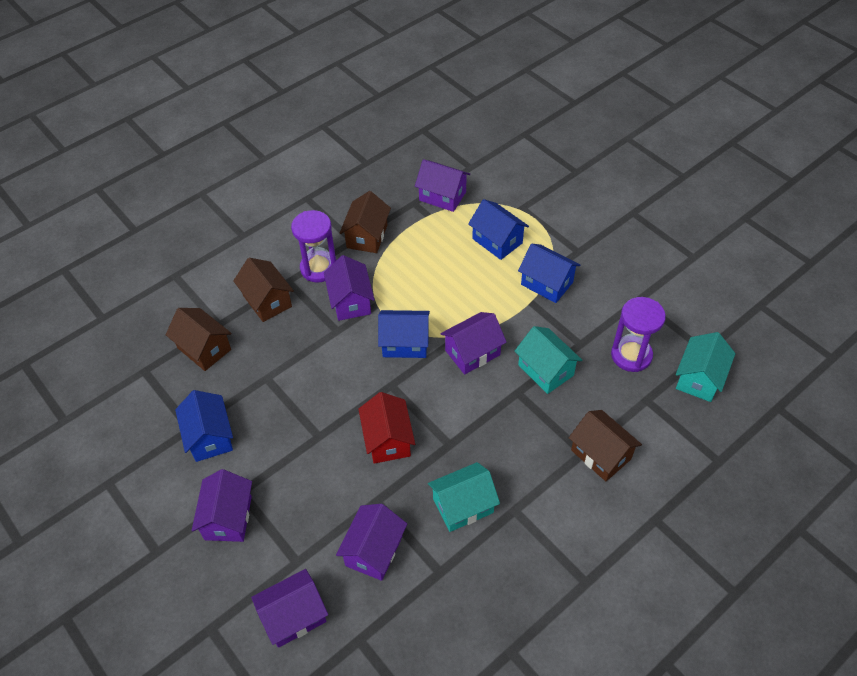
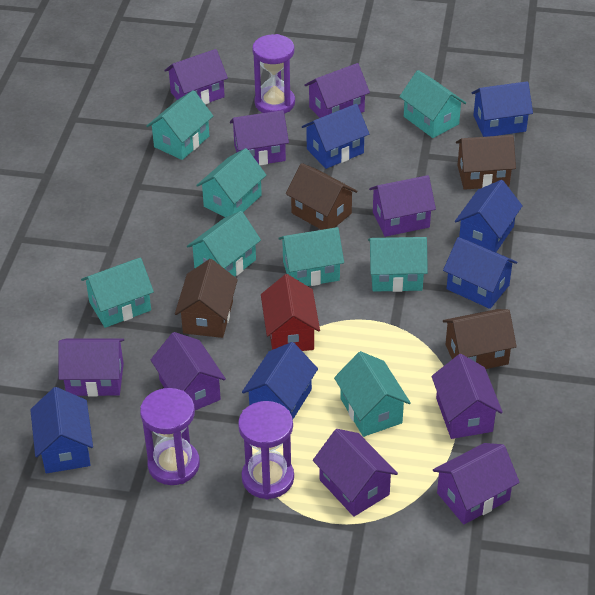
blue house: 4 -> 6
purple hourglass: 2 -> 3
purple house: 6 -> 9
turquoise house: 3 -> 8

